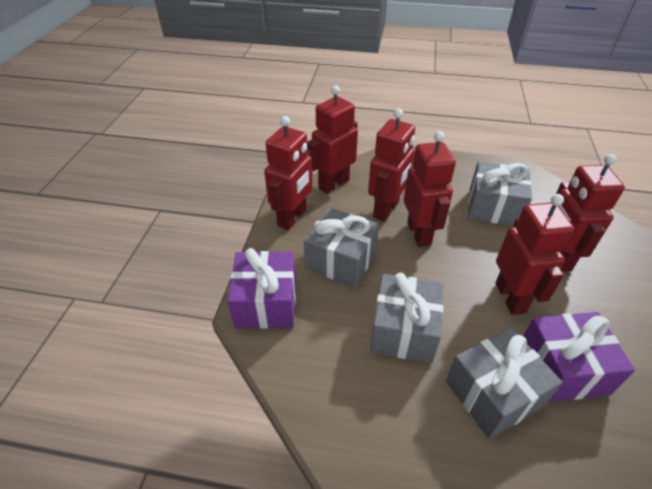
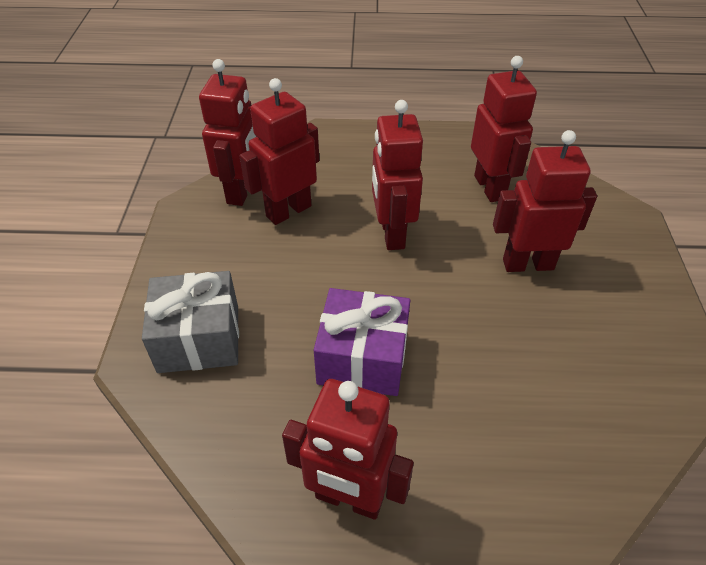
grey gift: 4 -> 1
purple gift: 2 -> 1

